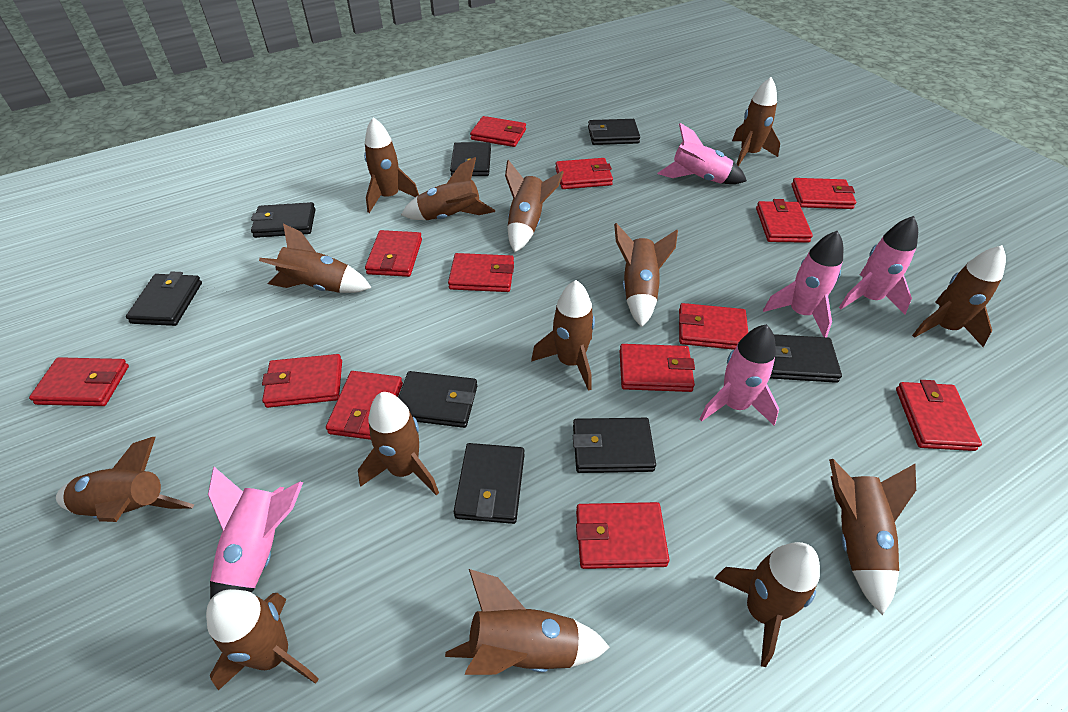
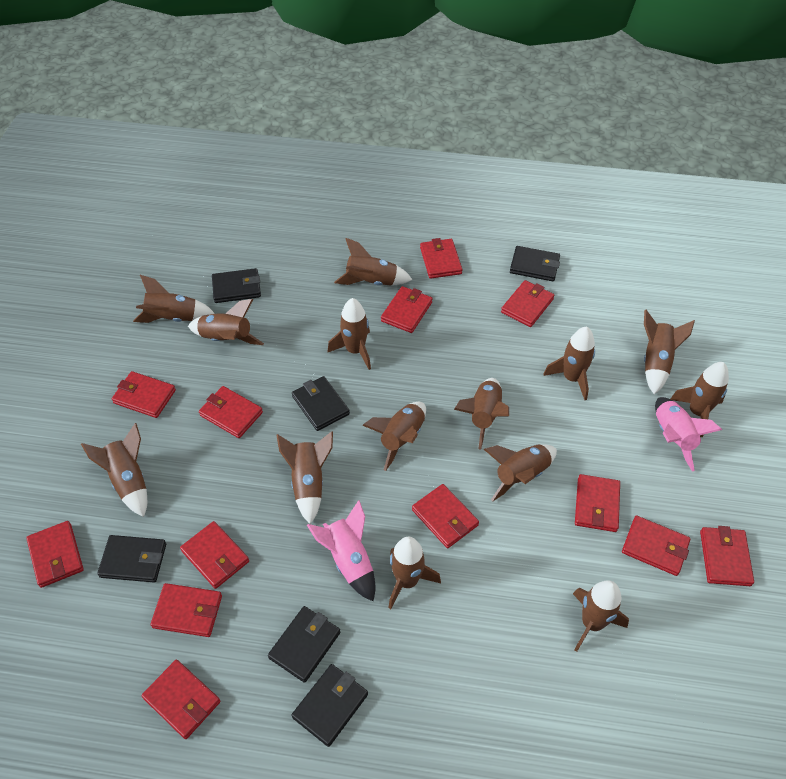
black wallet: 8 -> 6
pink rocket: 5 -> 2

